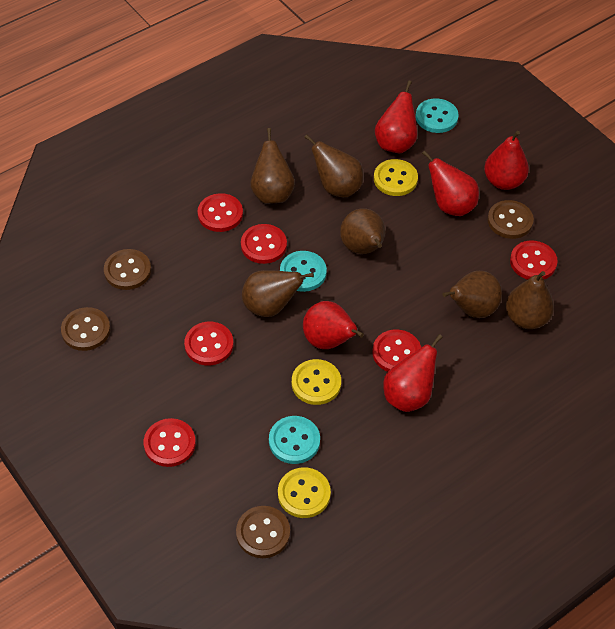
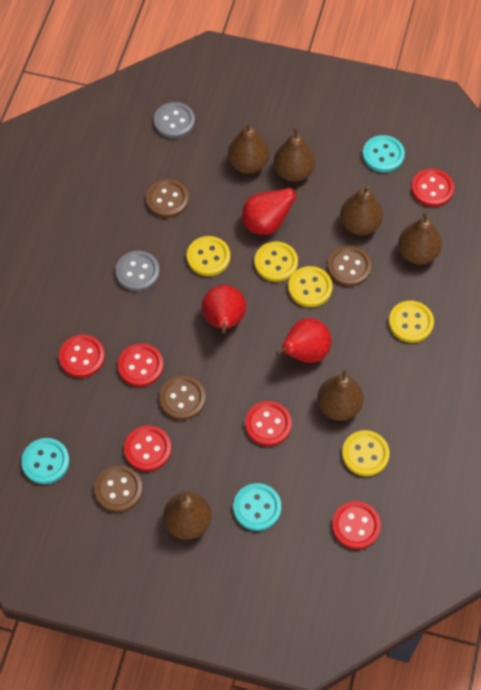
grey button: 0 -> 2
red pear: 5 -> 3
yellow button: 3 -> 5

